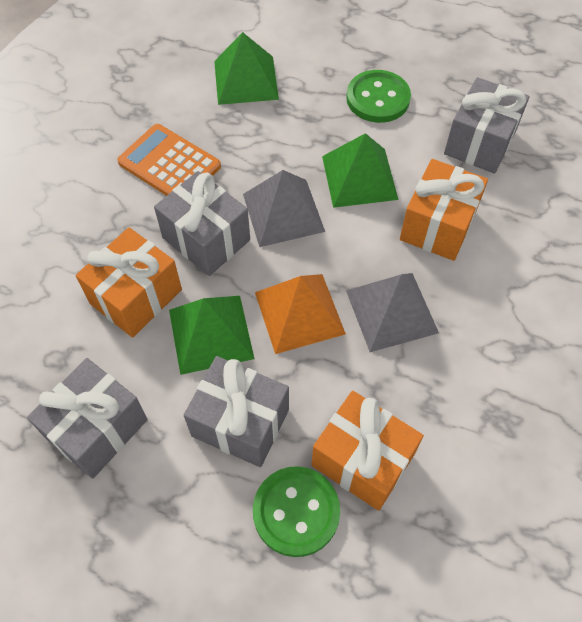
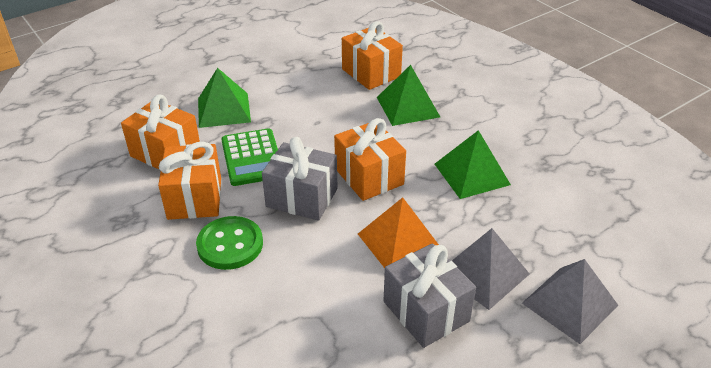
green button: 2 -> 1
green calculator: 0 -> 1
grey gift: 4 -> 2
orange calculator: 1 -> 0
orange gift: 3 -> 4

